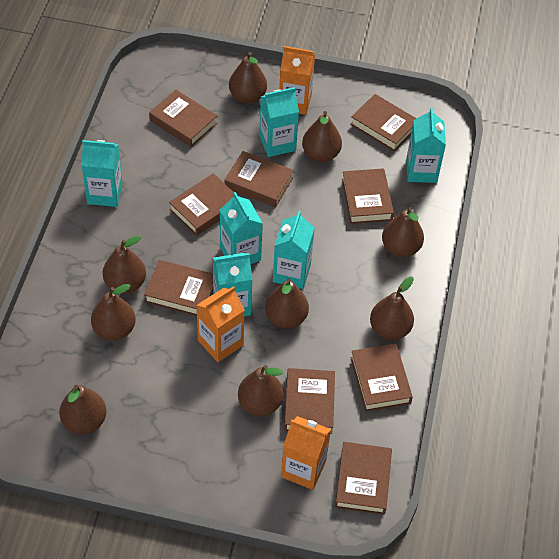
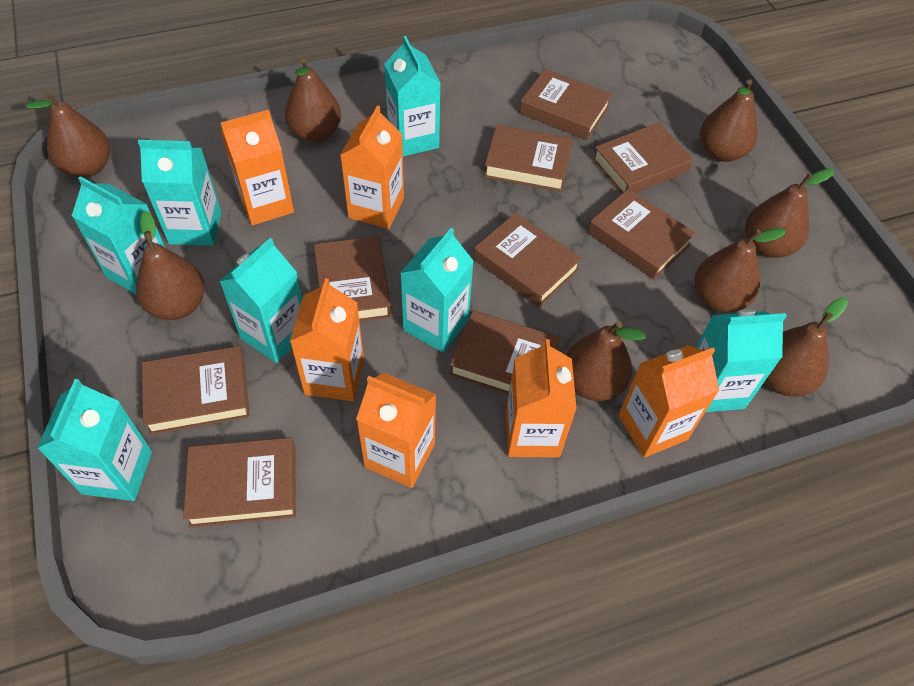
brown pear: 9 -> 8
orange carton: 3 -> 6
turquoise carton: 6 -> 7

